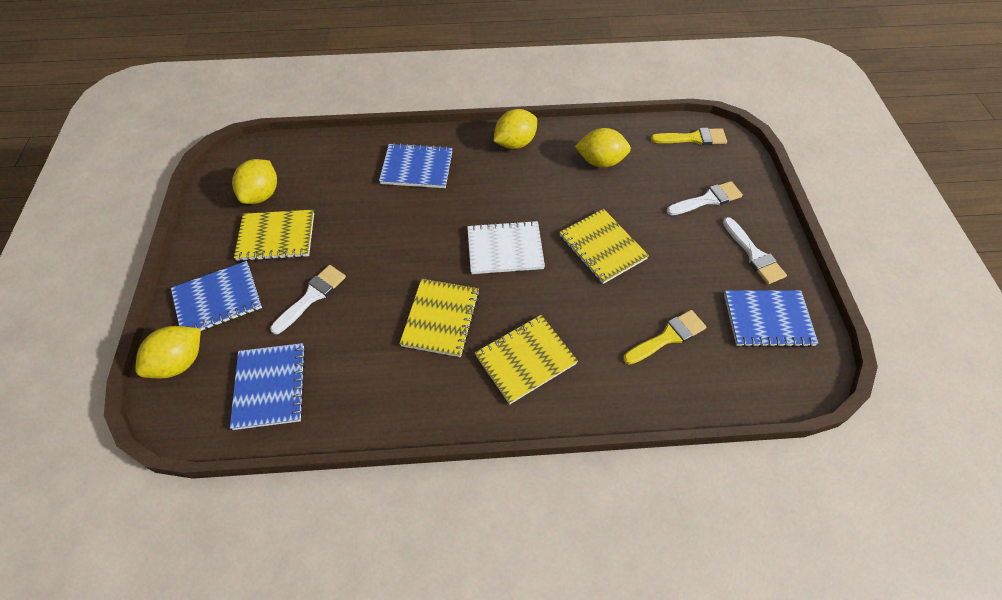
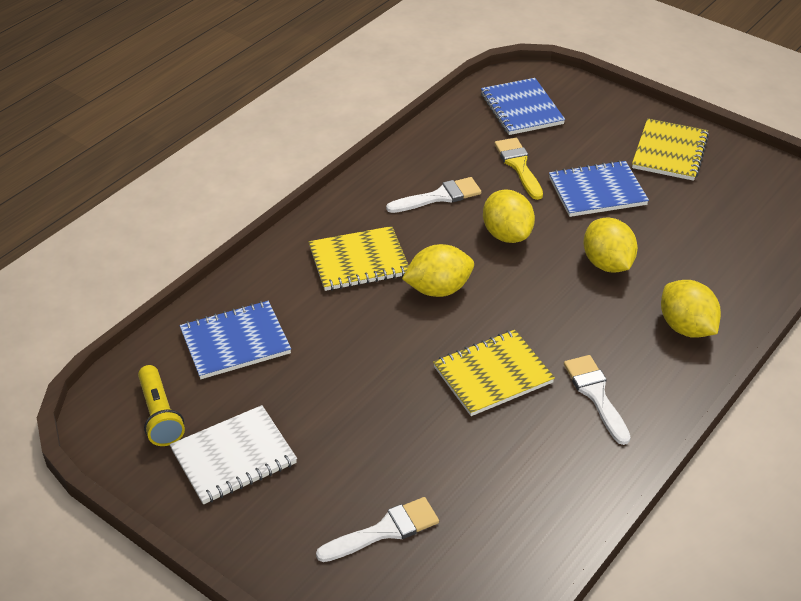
blue notebook: 4 -> 3
yellow brush: 2 -> 1
yellow flashlight: 0 -> 1
yellow notebook: 4 -> 3

